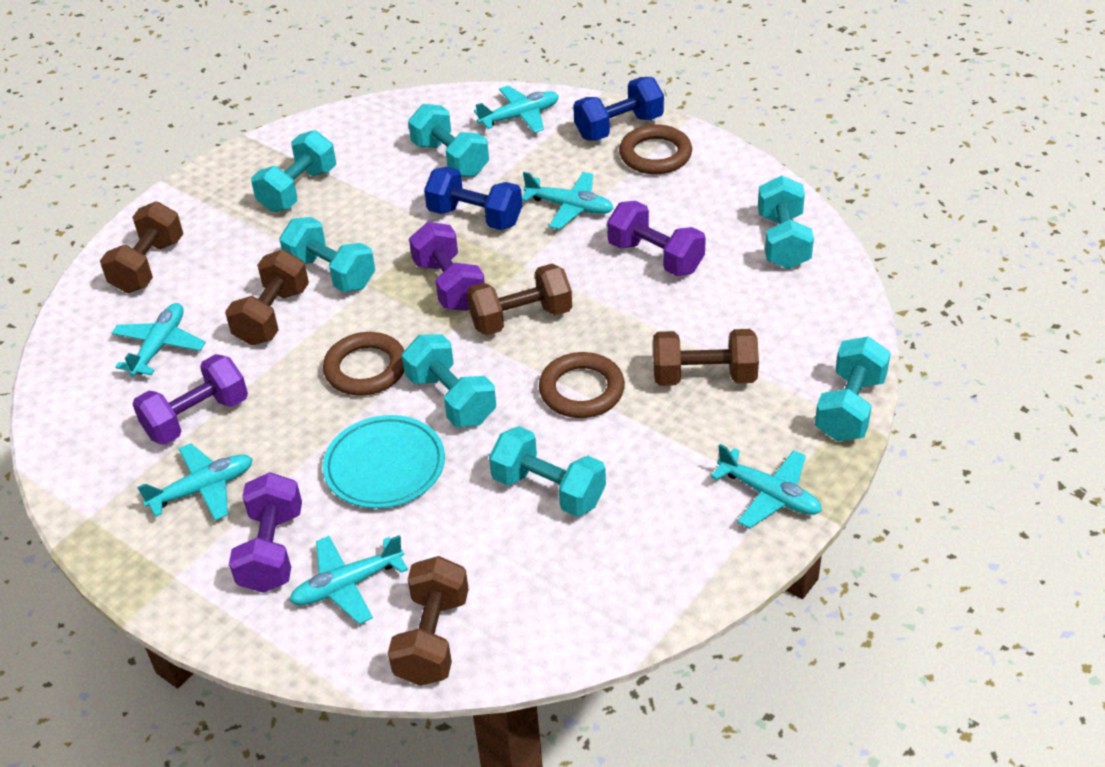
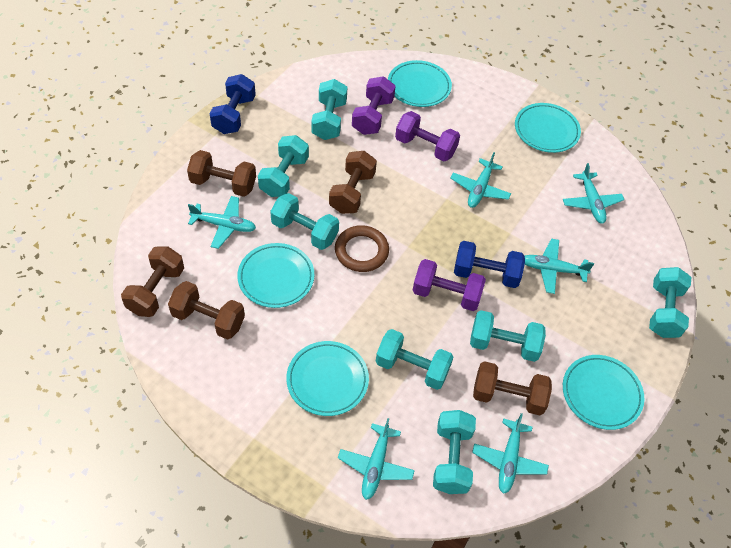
brown ring: 3 -> 1
purple dumbbell: 4 -> 3
turquoise plate: 1 -> 5

